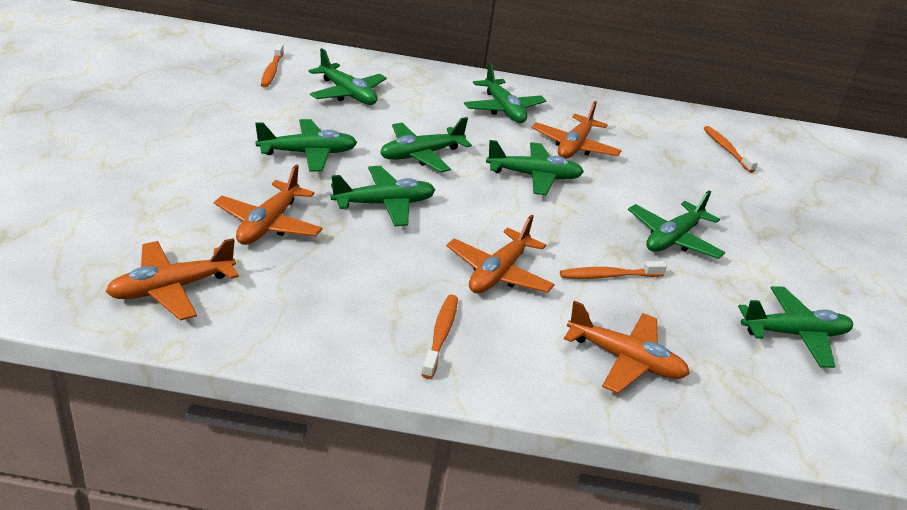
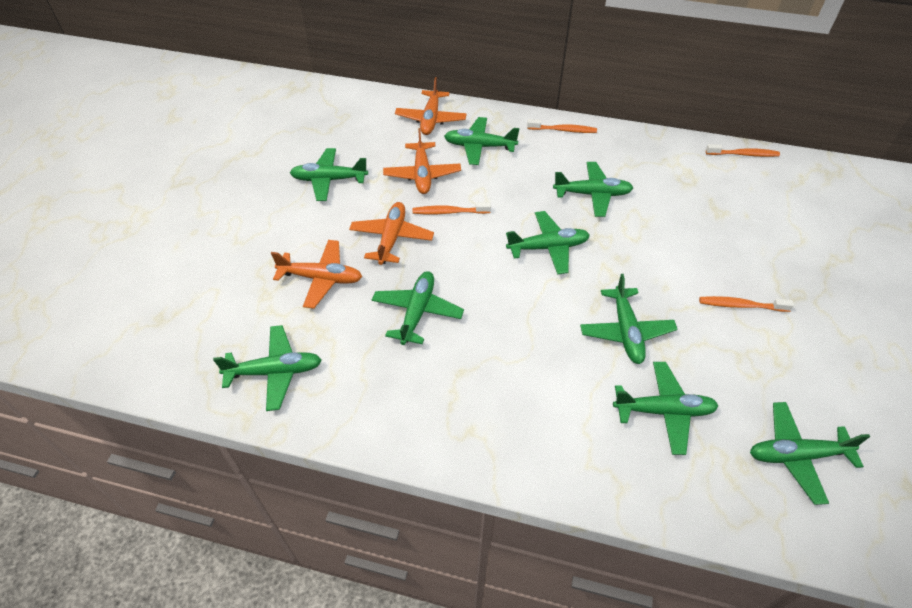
green plane: 8 -> 9
orange plane: 5 -> 4

